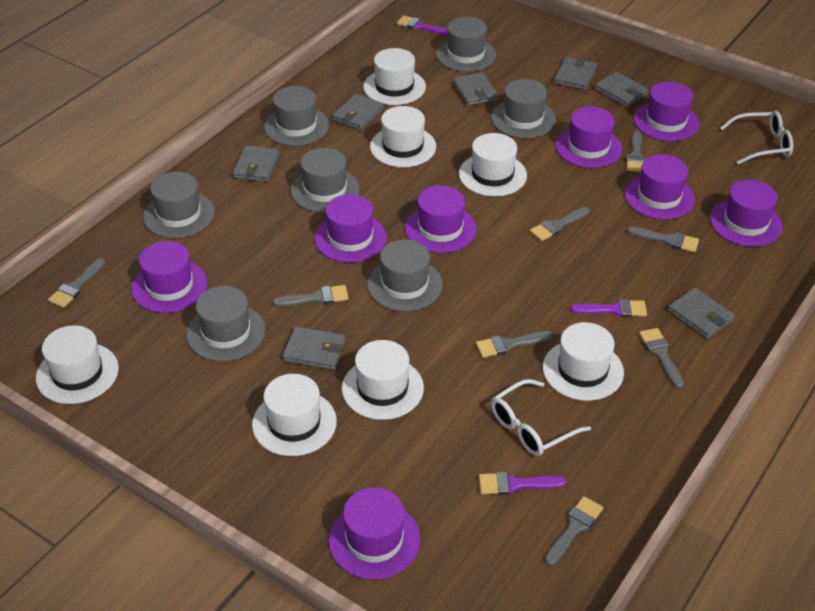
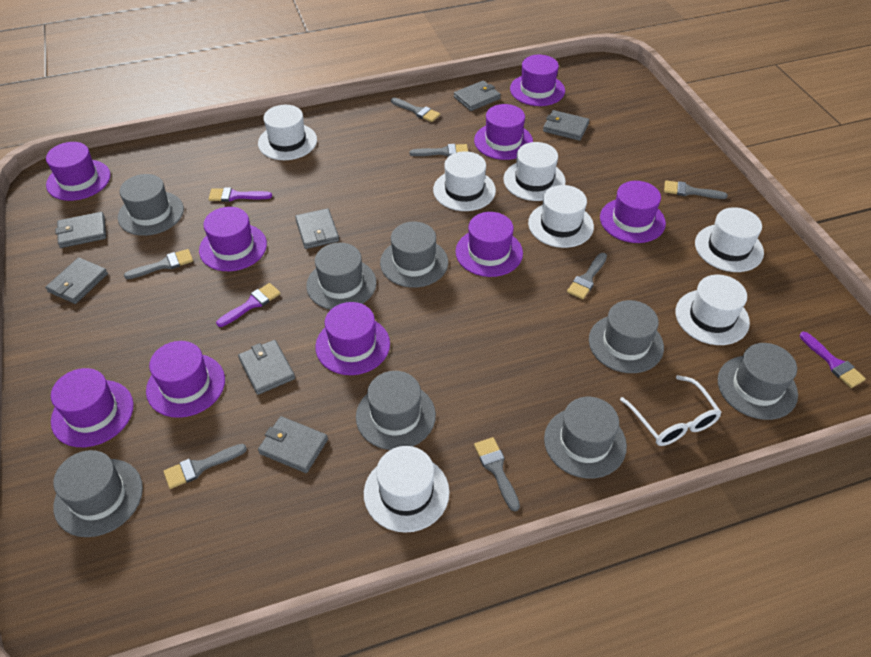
grey brush: 8 -> 7
grey hat: 7 -> 8
purple hat: 8 -> 9
white glasses: 2 -> 1

